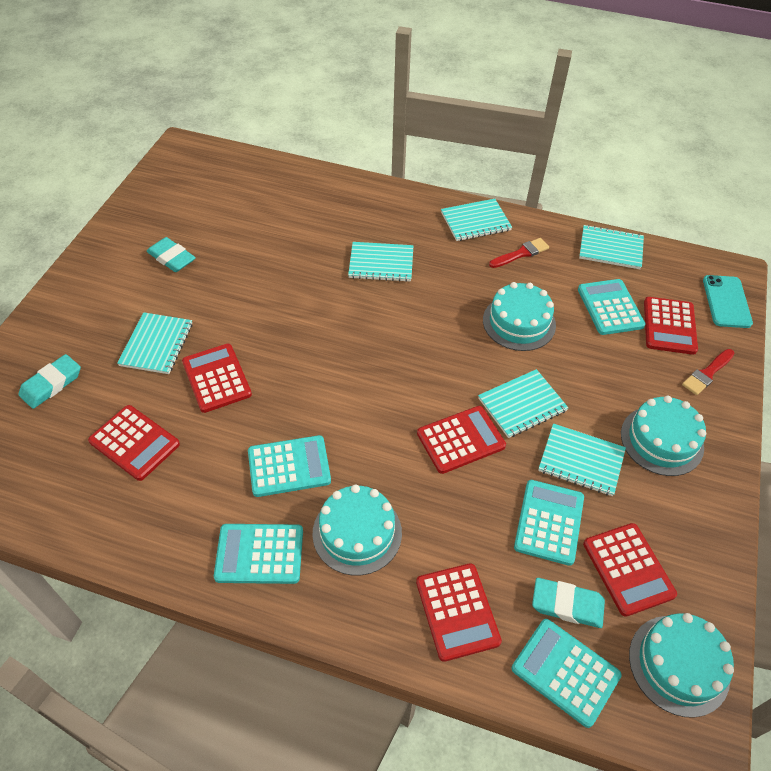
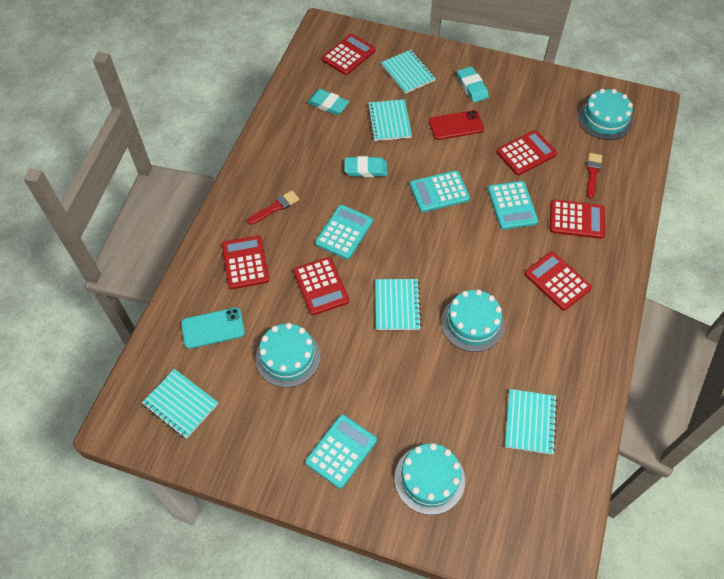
red phone: 0 -> 1
turquoise calculator: 5 -> 4
turquoise notebook: 6 -> 5

